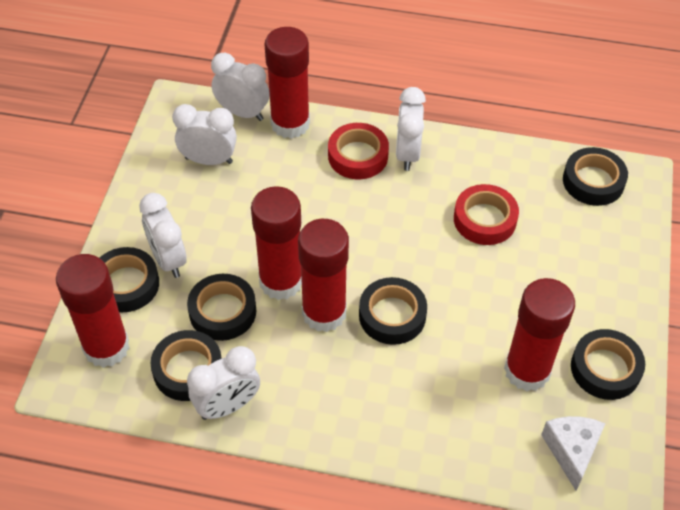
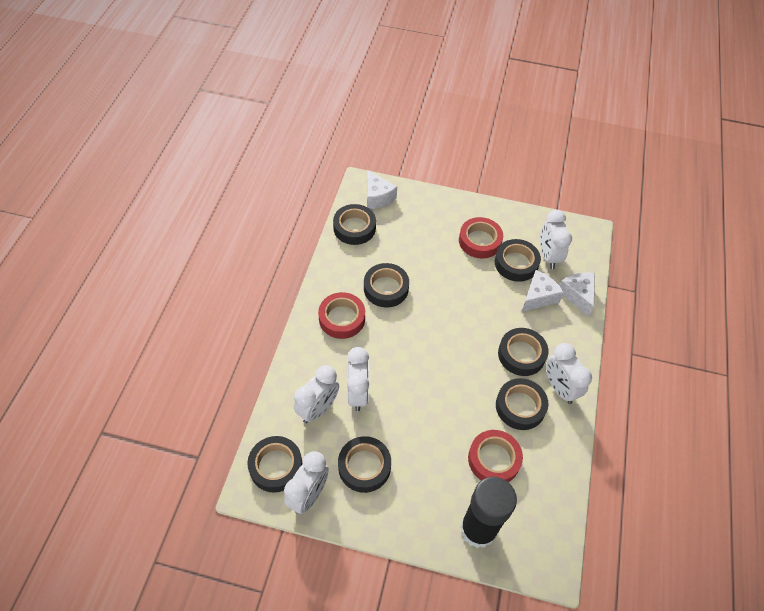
black glue stick: 0 -> 1
black tape: 6 -> 7
red glue stick: 5 -> 0
red tape: 2 -> 3
white cheese: 1 -> 3

